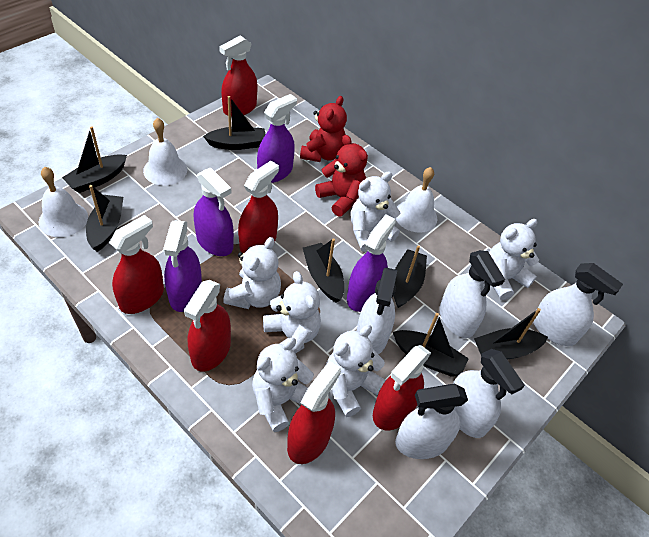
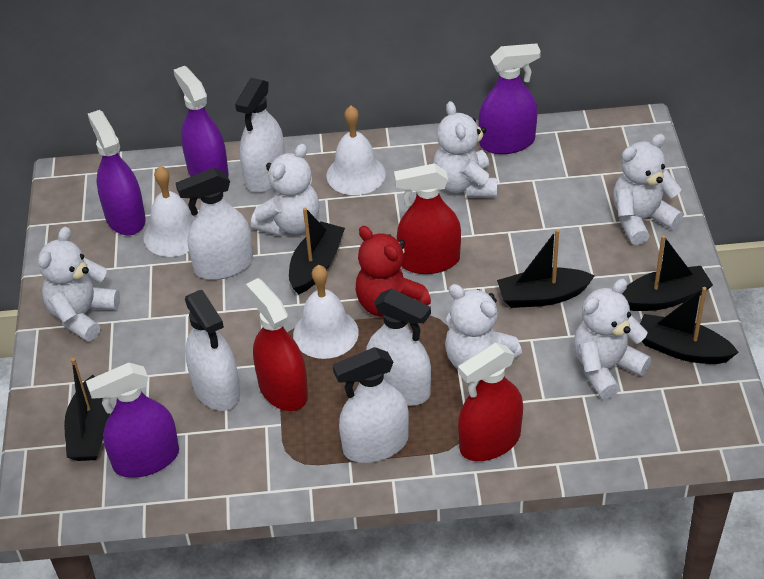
black boat: 7 -> 5
red spray bottle: 6 -> 3
red teddy bear: 2 -> 1

